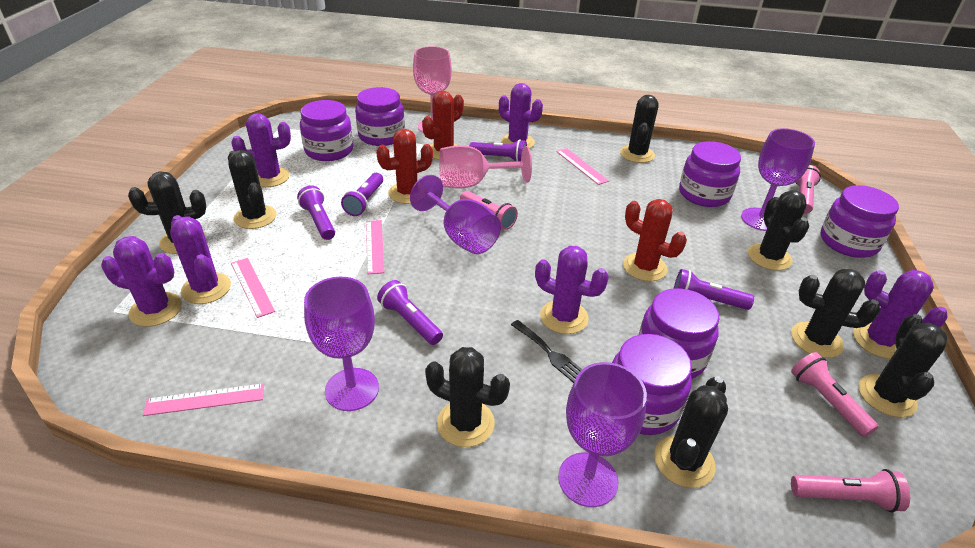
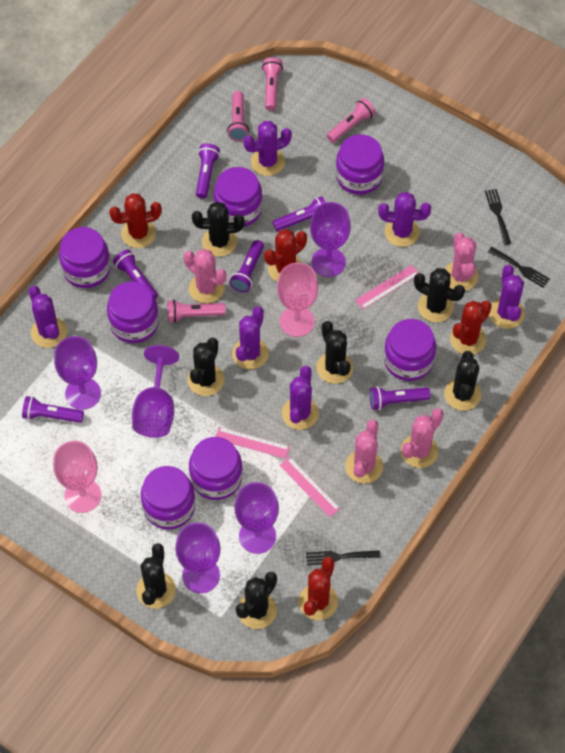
black cactus: 8 -> 7
black fork: 1 -> 3
pink cactus: 0 -> 4
pink ruler: 4 -> 3
purple flashlight: 5 -> 6
purple goblet: 4 -> 5
purple jar: 6 -> 7
red cactus: 3 -> 4

